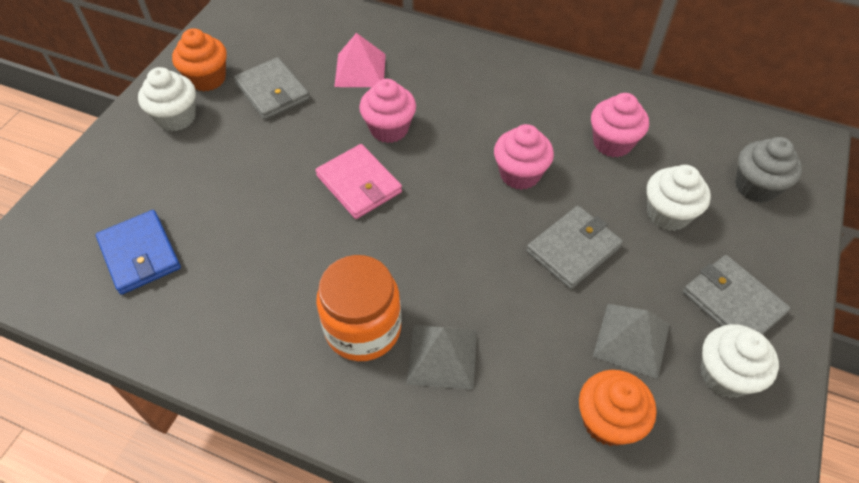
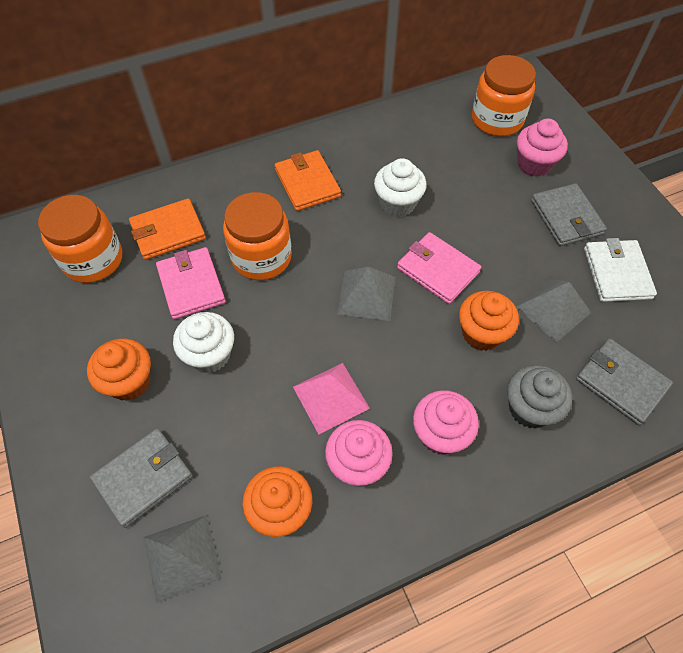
blue wallet: 1 -> 0
grey pyramid: 2 -> 3
orange cupcake: 2 -> 3
orange jar: 1 -> 3
orange wallet: 0 -> 2
pink wallet: 1 -> 2
white cupcake: 3 -> 2
white wallet: 0 -> 1

